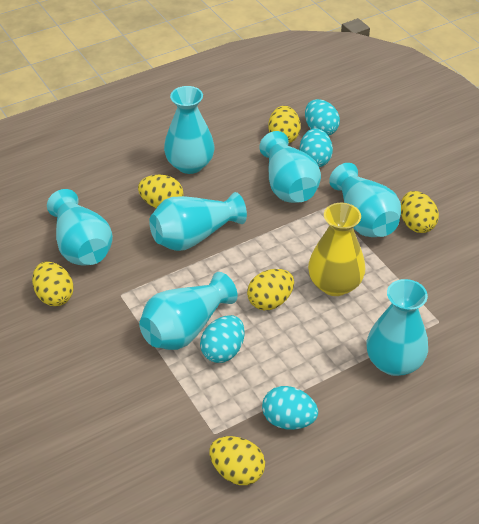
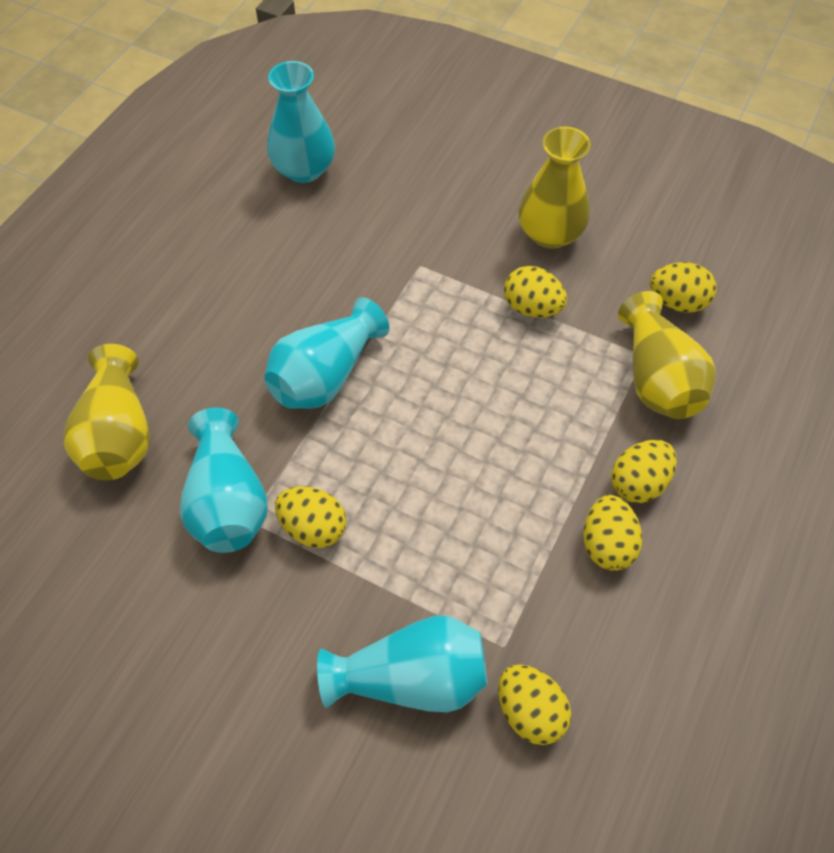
turquoise egg: 4 -> 0
turquoise vase: 7 -> 4
yellow vase: 1 -> 3

